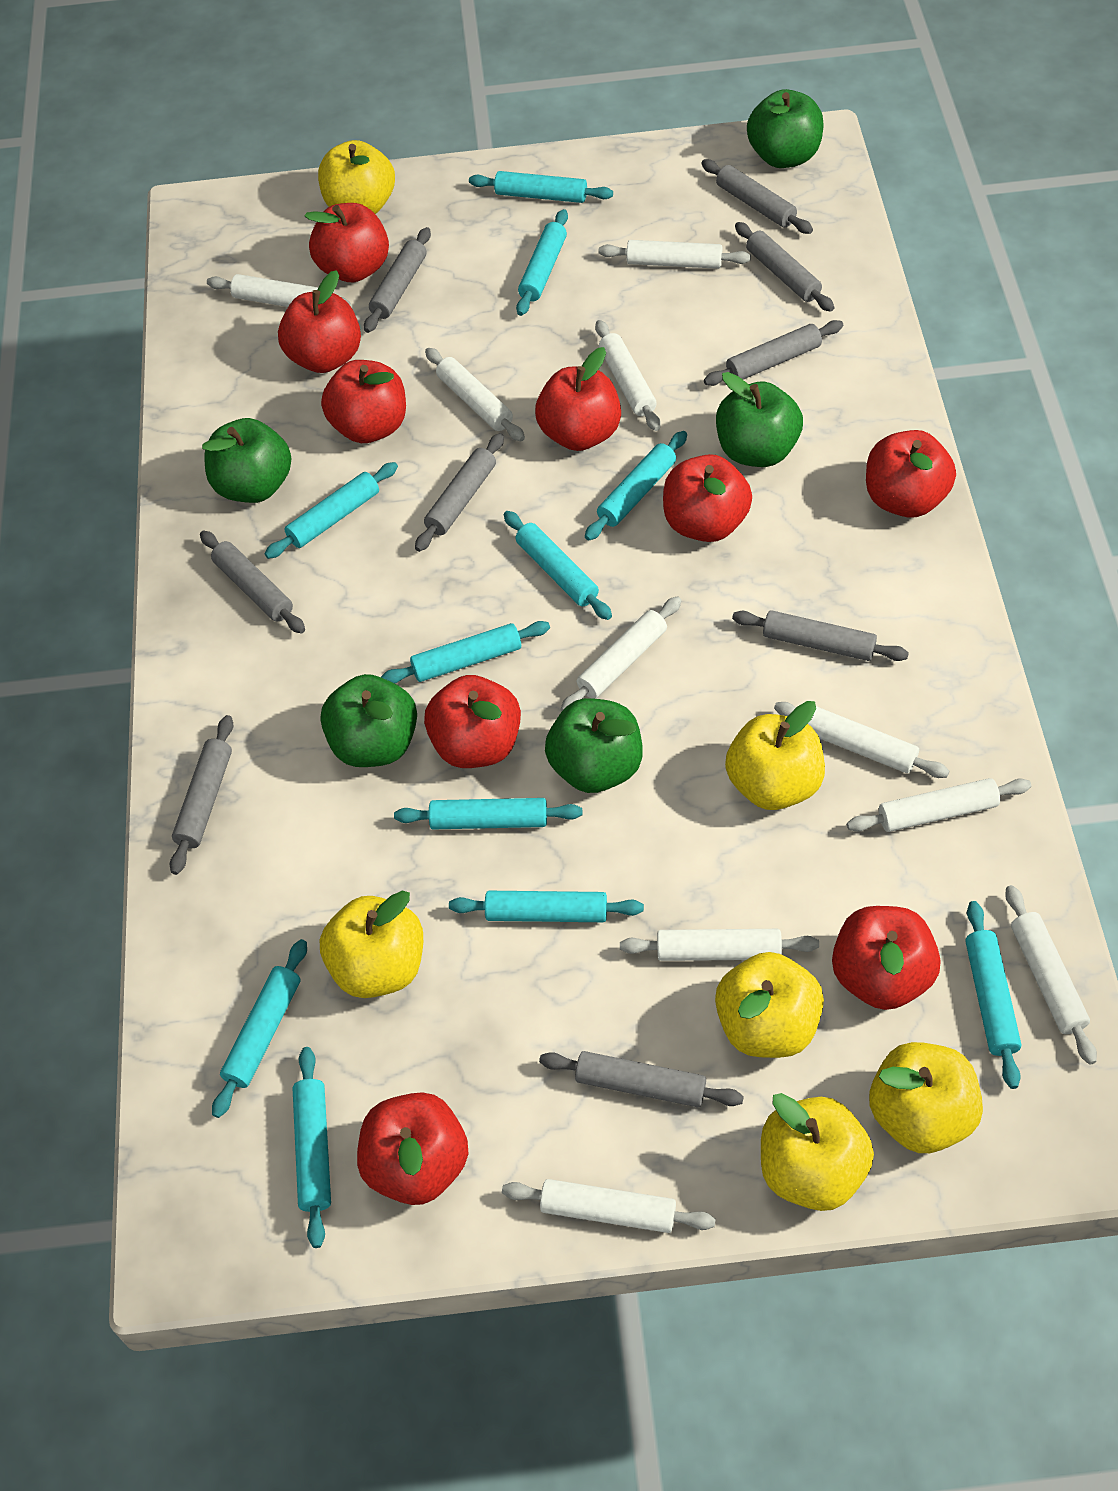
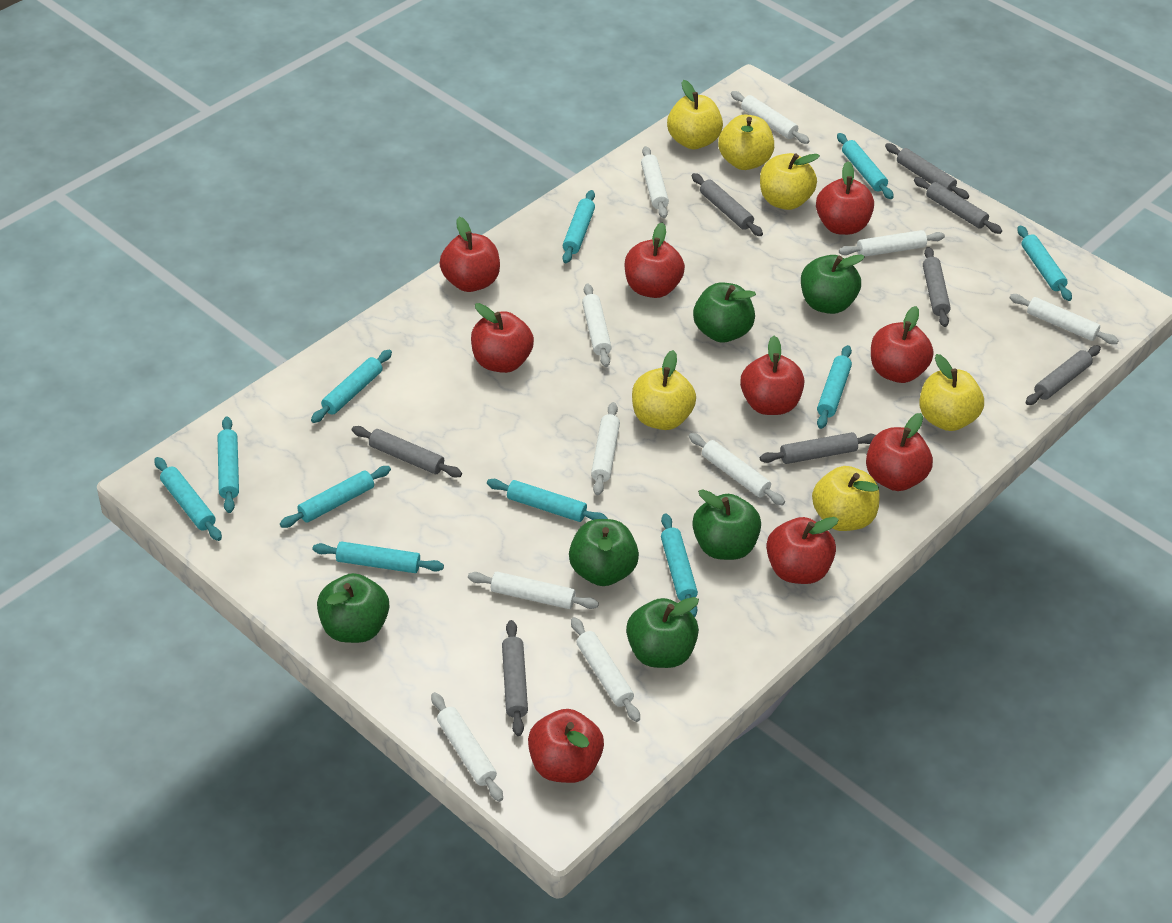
green apple: 5 -> 6
grey rolling pin: 9 -> 8

